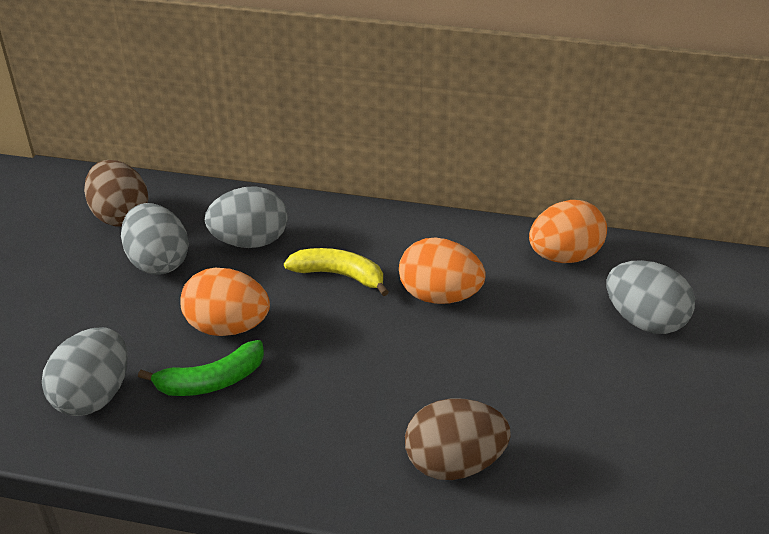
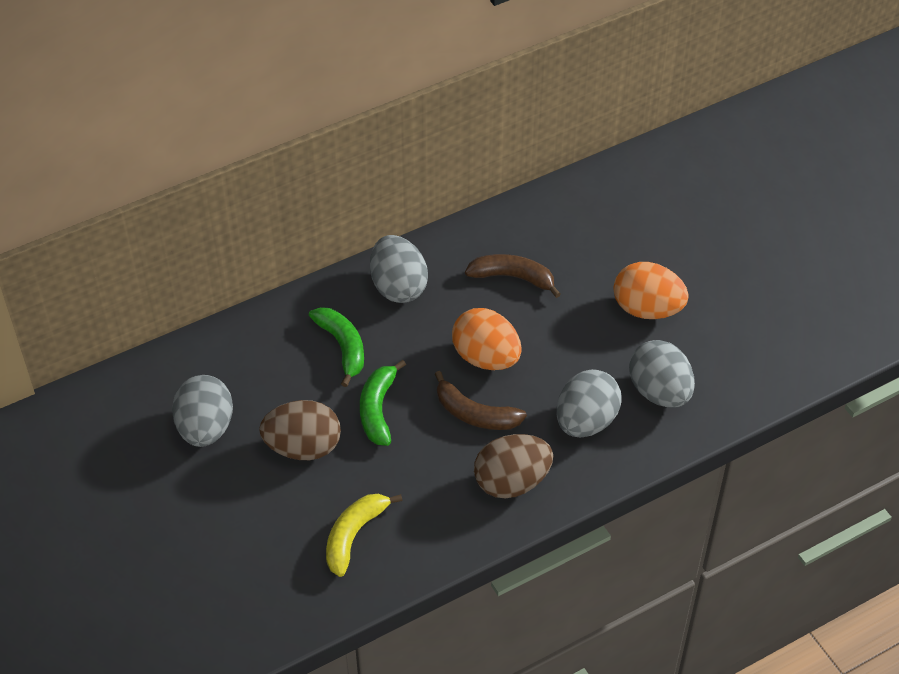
brown banana: 0 -> 2
green banana: 1 -> 2
orange egg: 3 -> 2

